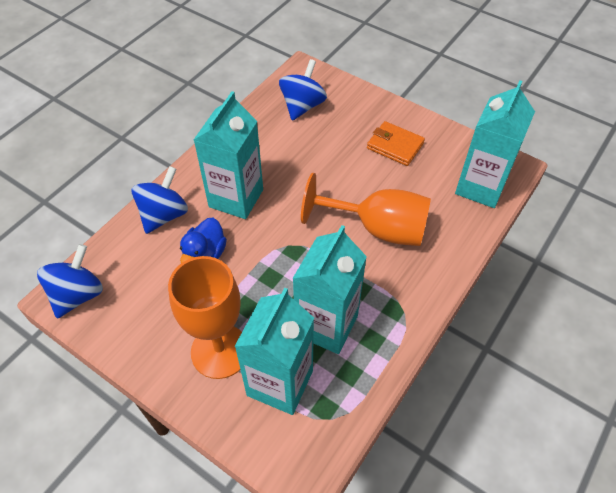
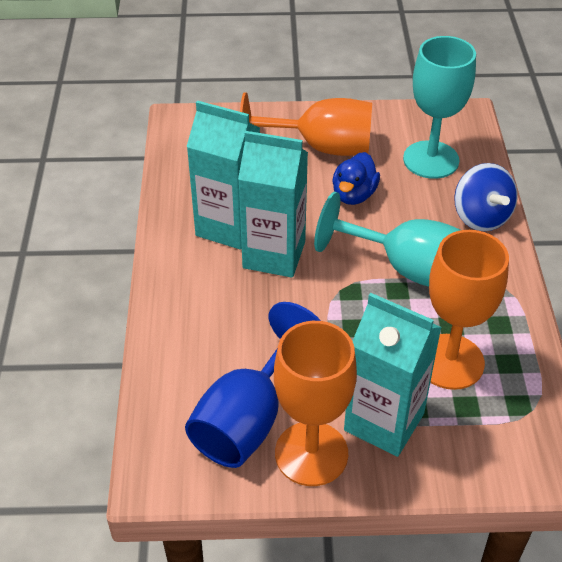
blue goblet: 0 -> 1
blue spinning top: 3 -> 1
orange goblet: 2 -> 3
orange wallet: 1 -> 0
turquoise carton: 4 -> 3
turquoise goblet: 0 -> 2

